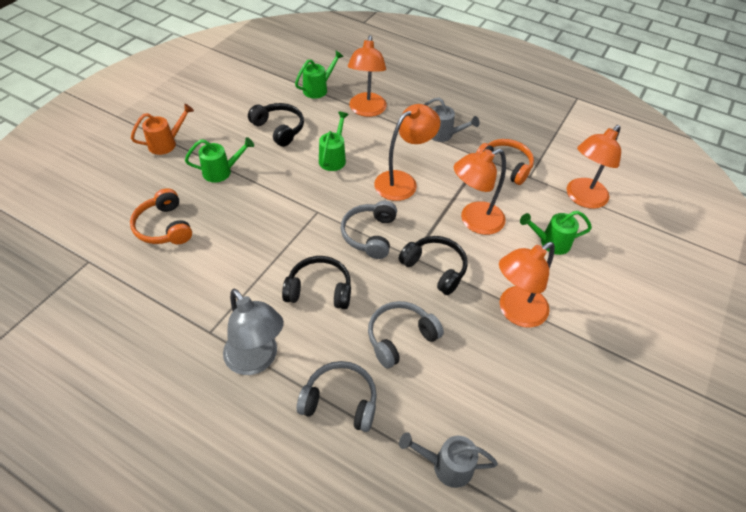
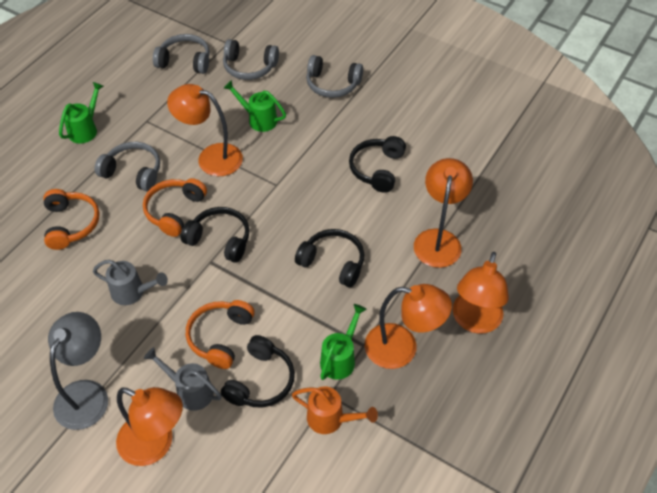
black headphones: 3 -> 4
green watering can: 4 -> 3
grey headphones: 3 -> 4
orange headphones: 2 -> 3

